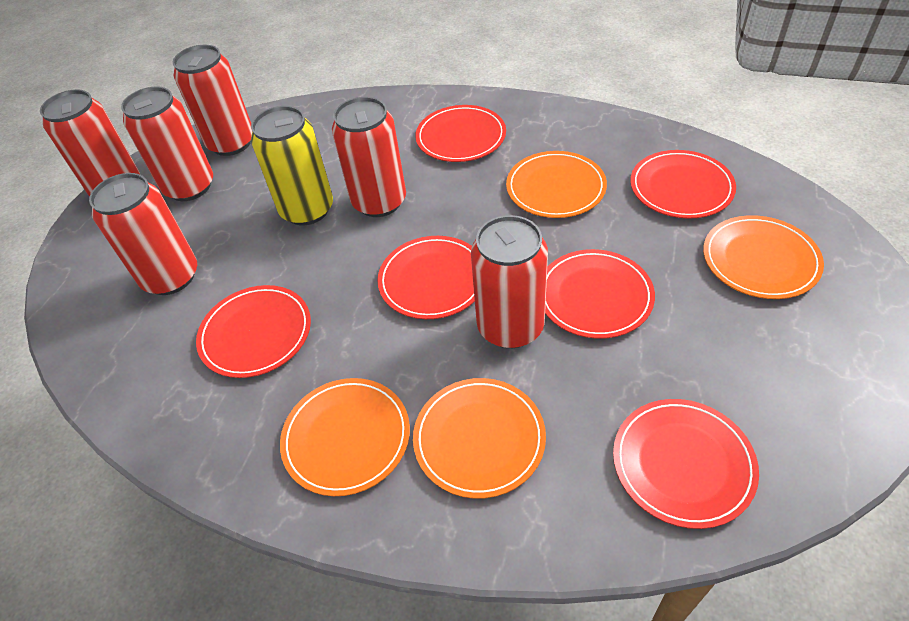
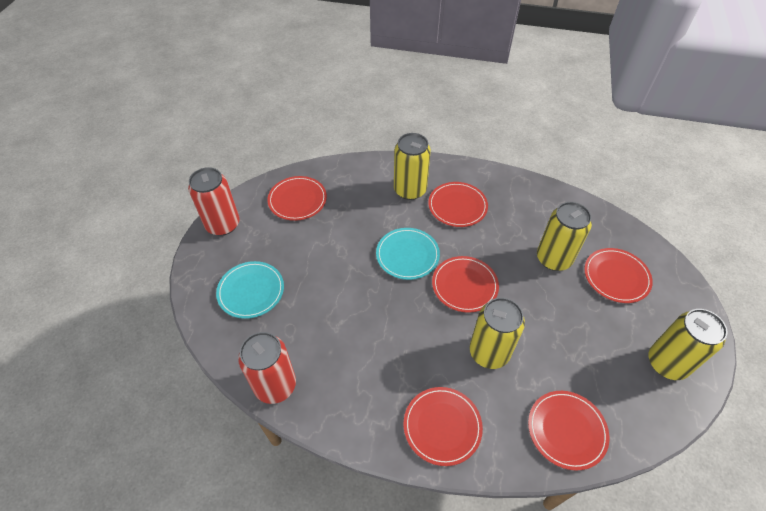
orange plate: 4 -> 0
red can: 6 -> 2
turquoise plate: 0 -> 2
yellow can: 1 -> 4

